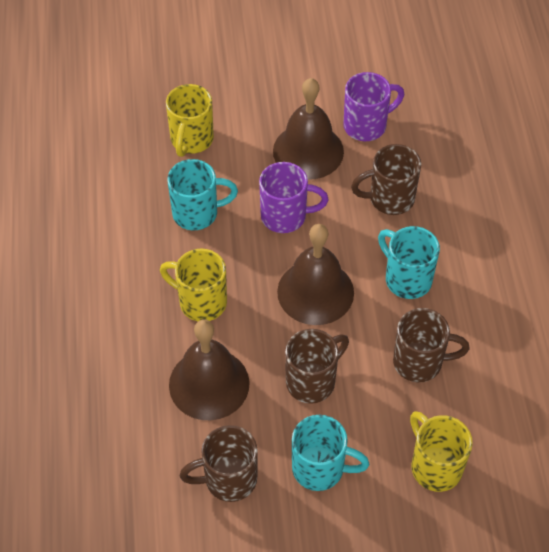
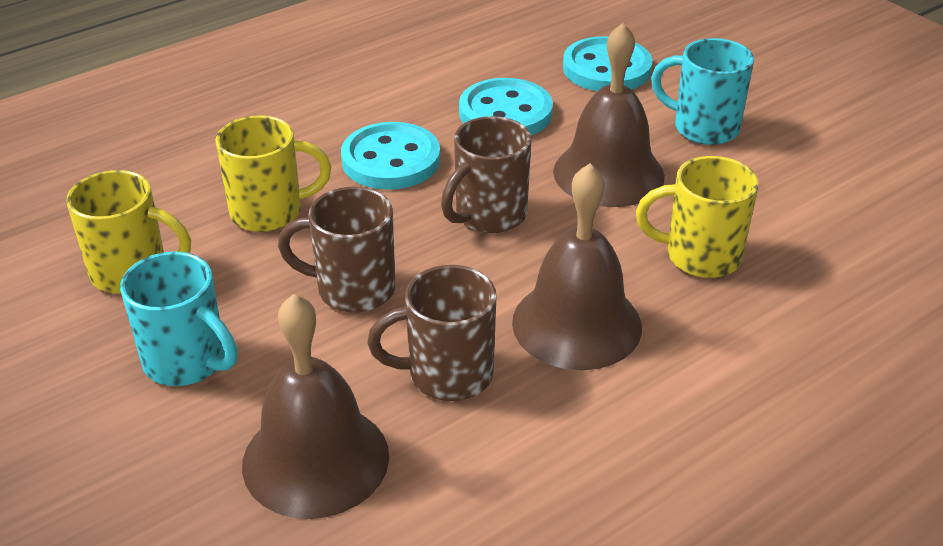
brown mug: 4 -> 3
purple mug: 2 -> 0
turquoise button: 0 -> 3
turquoise mug: 3 -> 2

